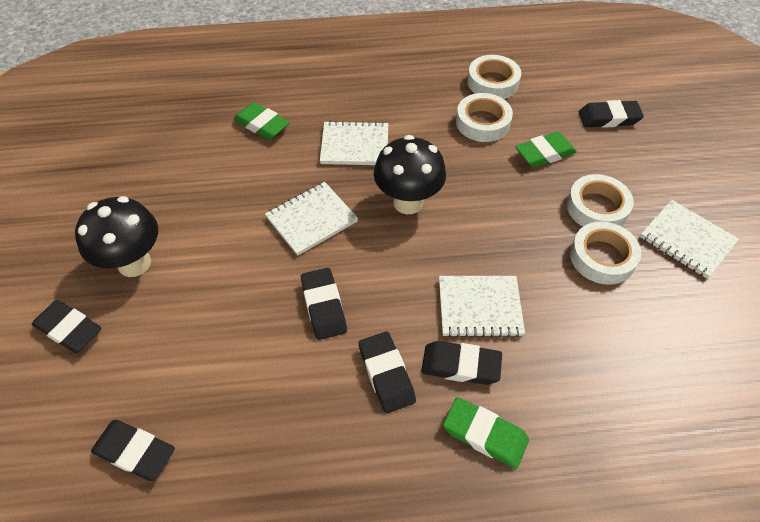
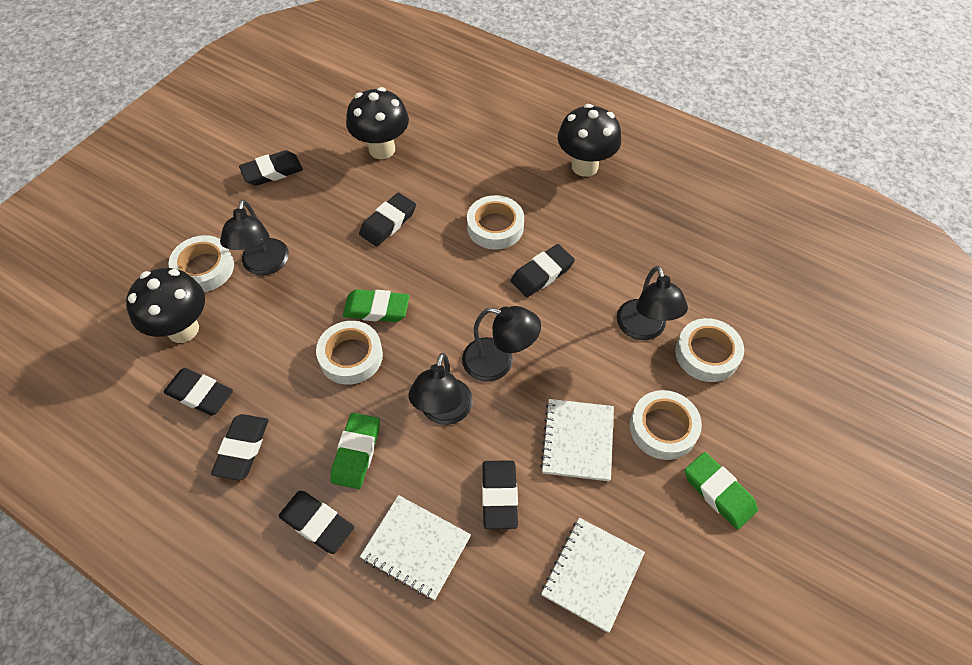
black eraser: 6 -> 7
black lamp: 0 -> 4
black mushroom: 2 -> 3
white notebook: 4 -> 3
white tape: 4 -> 5

